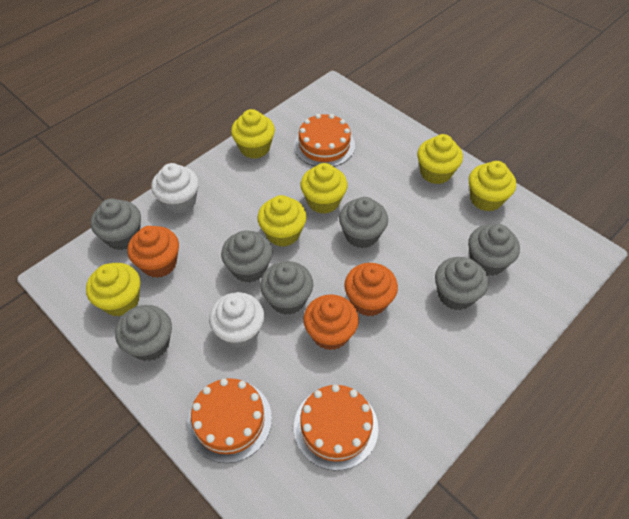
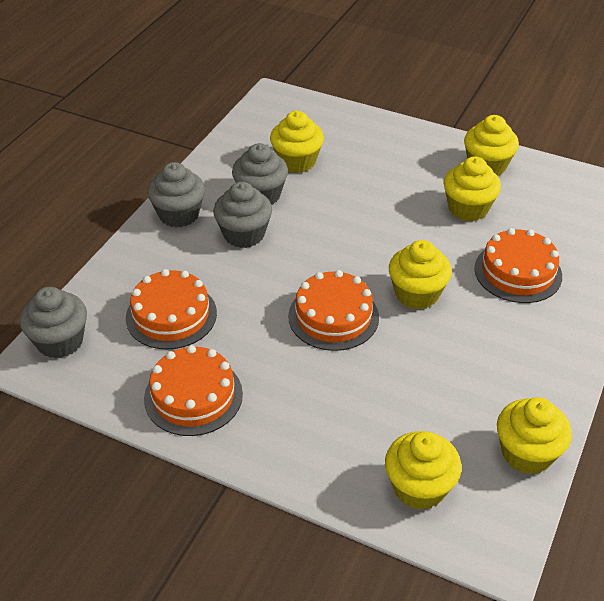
grey cupcake: 7 -> 4
orange cake: 3 -> 4
orange cupcake: 3 -> 0
white cupcake: 2 -> 0

